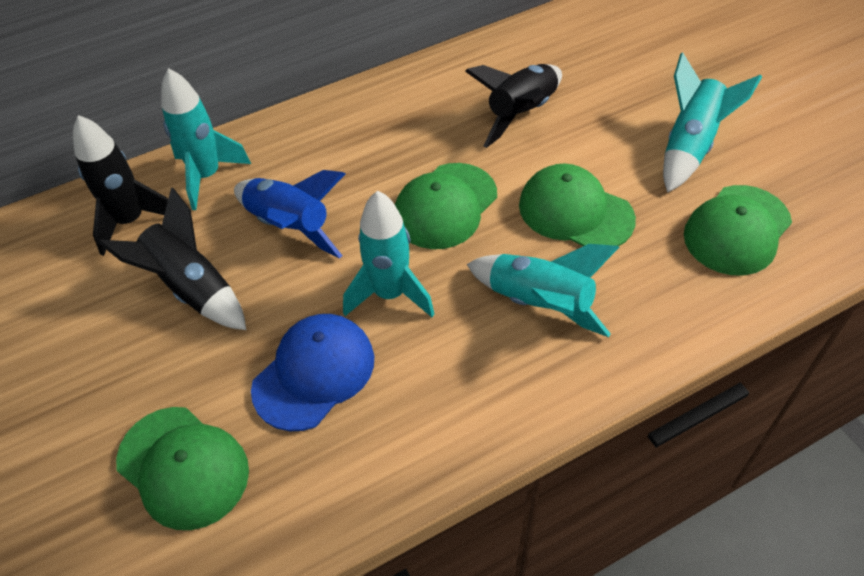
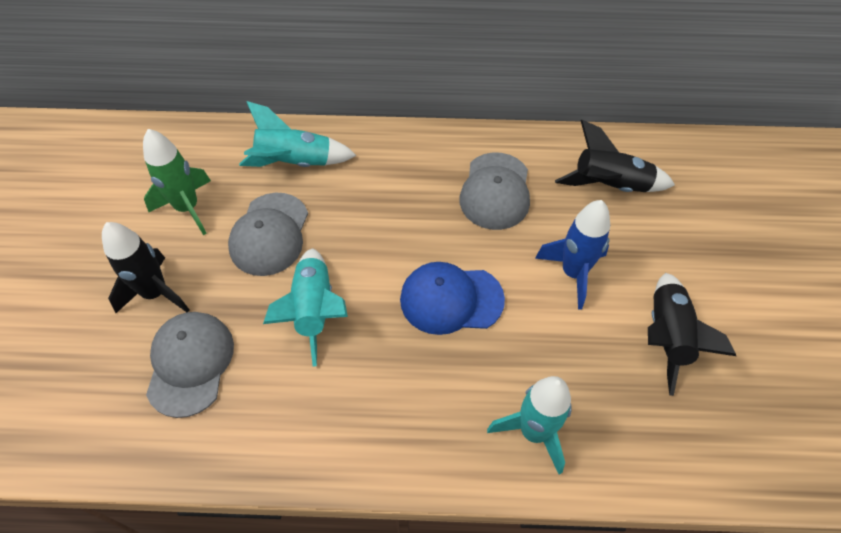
green cap: 4 -> 0
green rocket: 0 -> 1
grey cap: 0 -> 3
turquoise rocket: 4 -> 3

